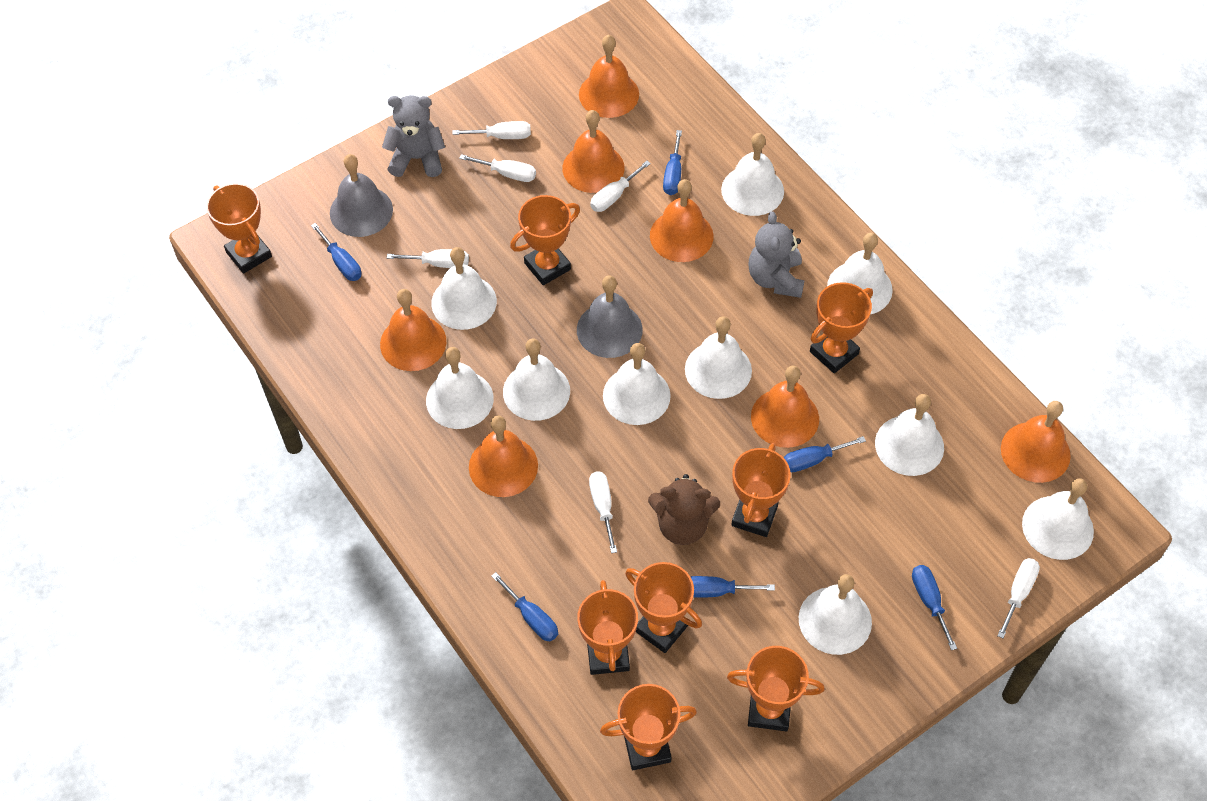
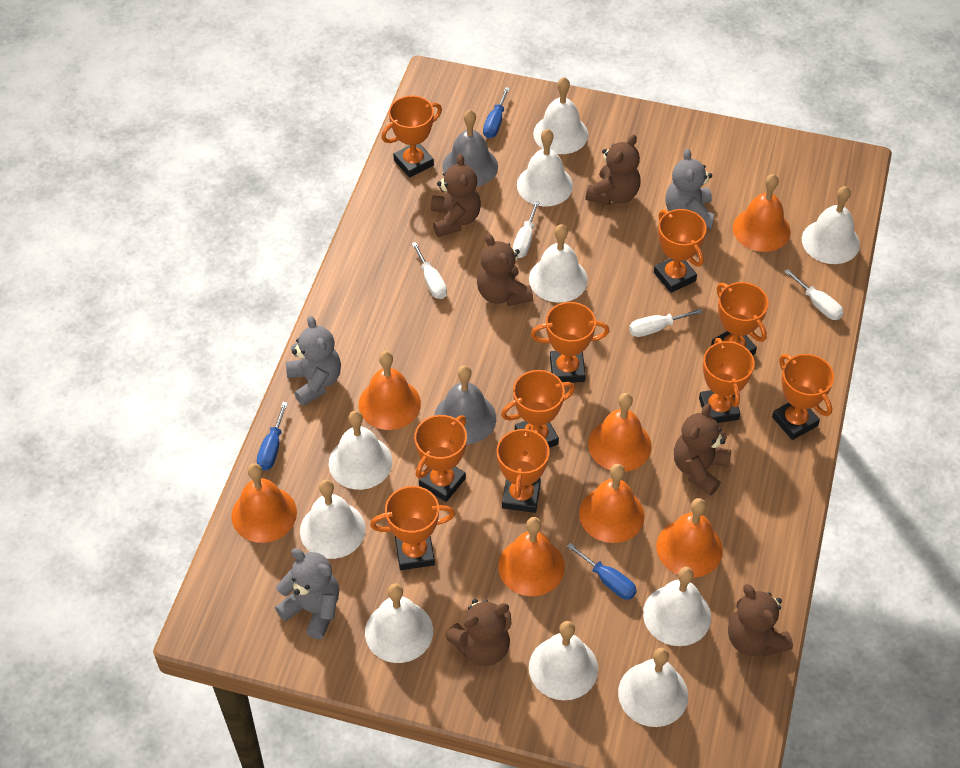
blue screwdriver: 6 -> 3
brown teddy bear: 1 -> 6
grey teddy bear: 2 -> 3
orange trophy: 8 -> 10
white screwdriver: 6 -> 4

